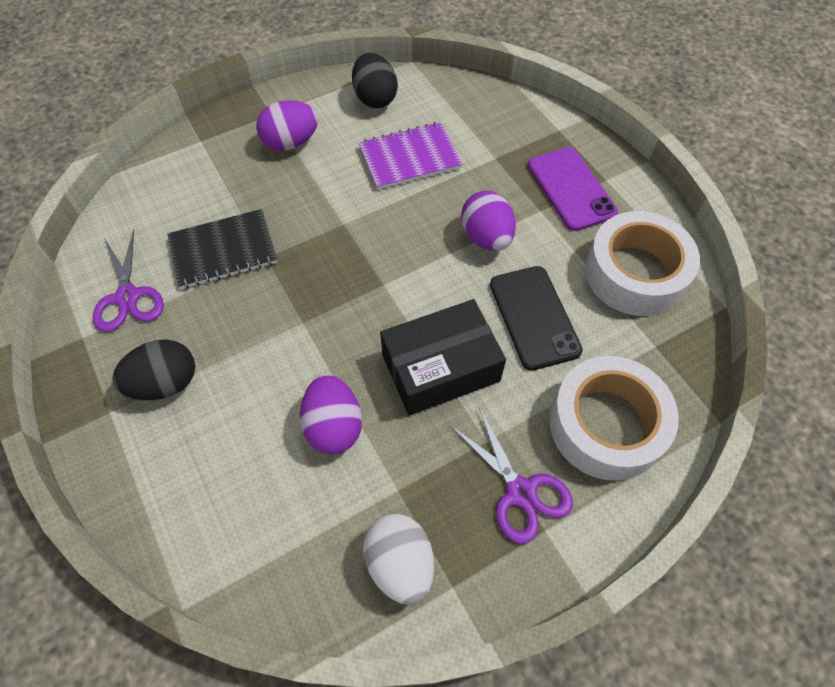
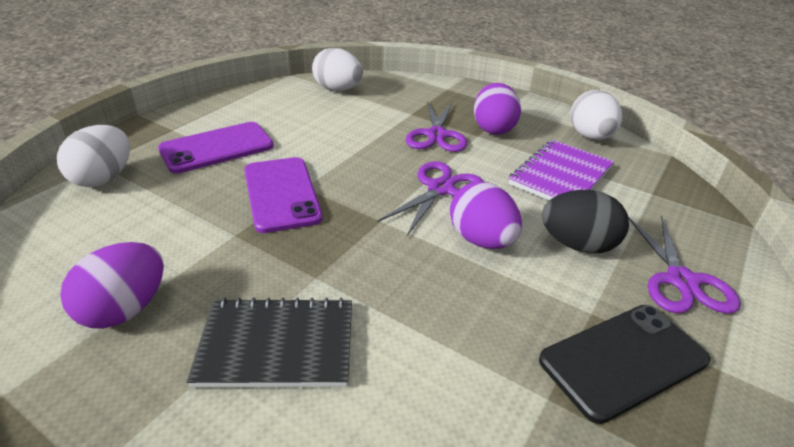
black box: 1 -> 0
black egg: 2 -> 1
purple phone: 1 -> 2
purple scissors: 2 -> 3
white egg: 1 -> 3
white tape: 2 -> 0

